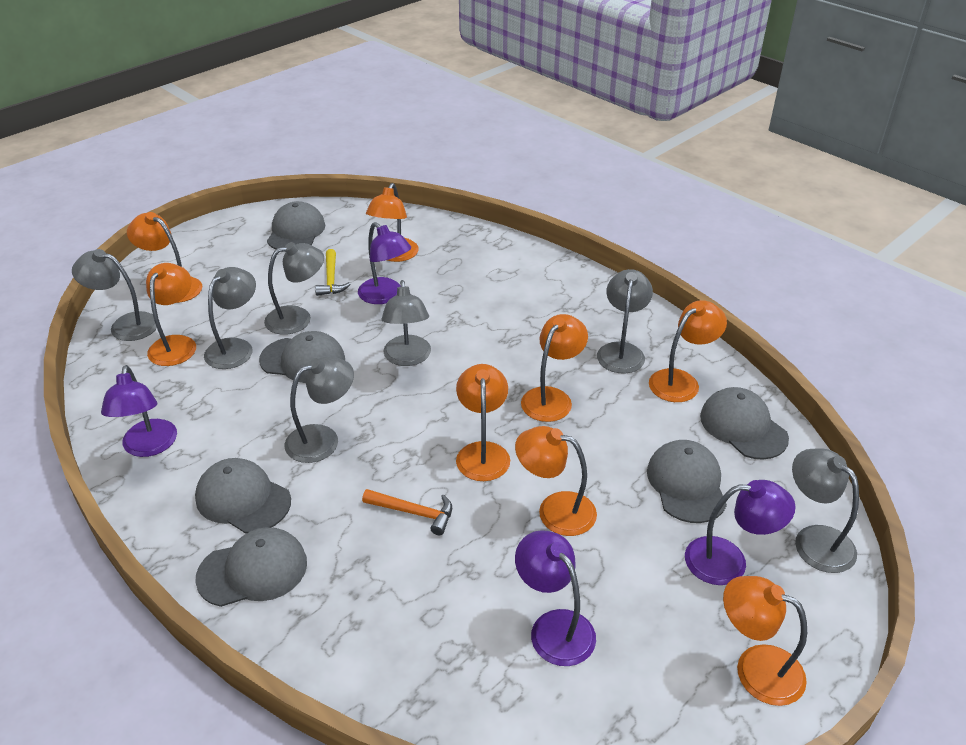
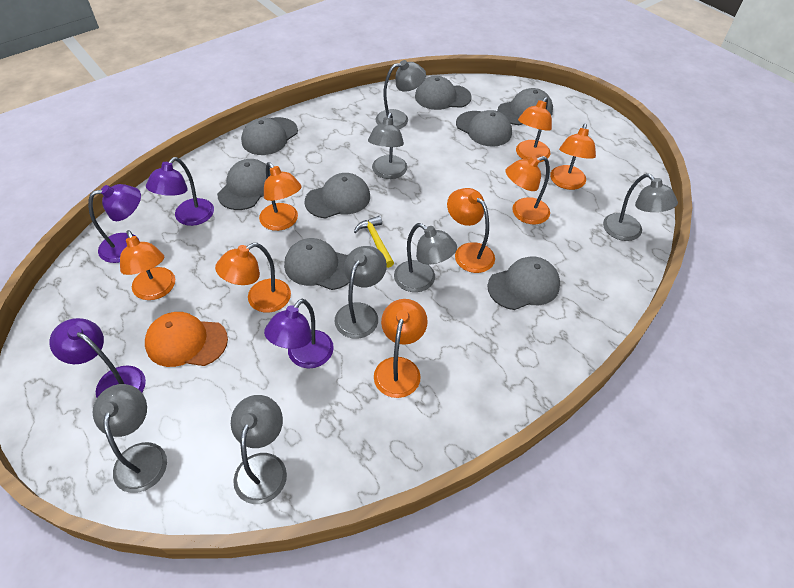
grey cap: 6 -> 8
orange cap: 0 -> 1
orange hammer: 1 -> 0

